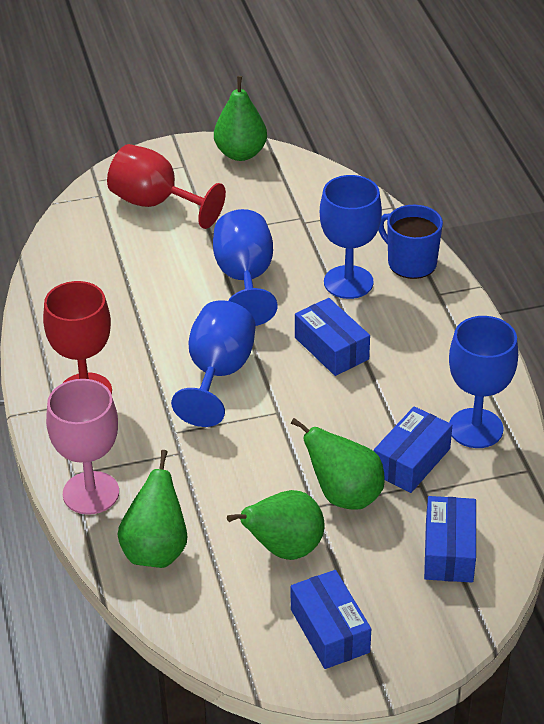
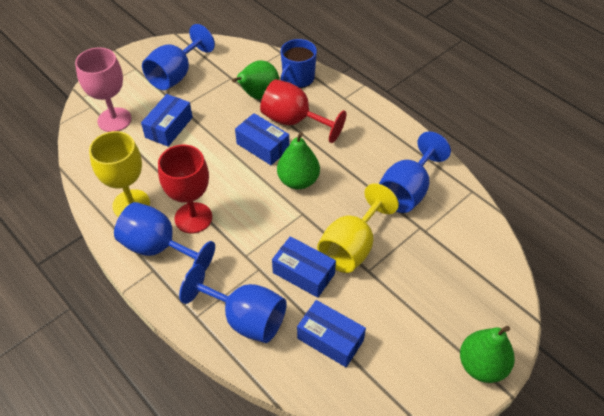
green pear: 4 -> 3
yellow goblet: 0 -> 2

